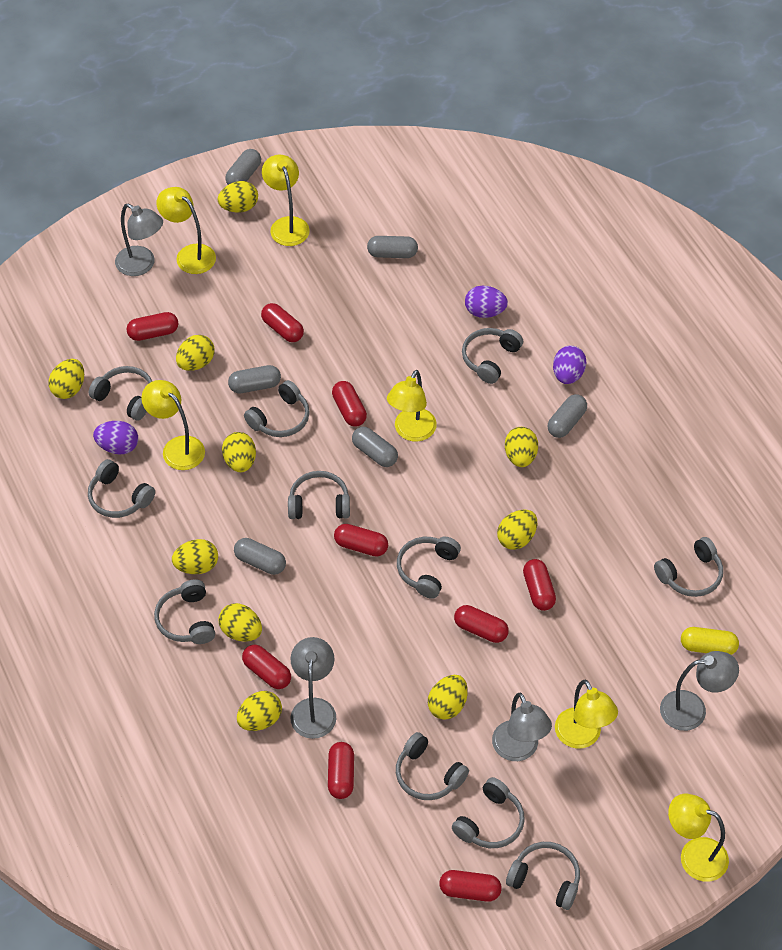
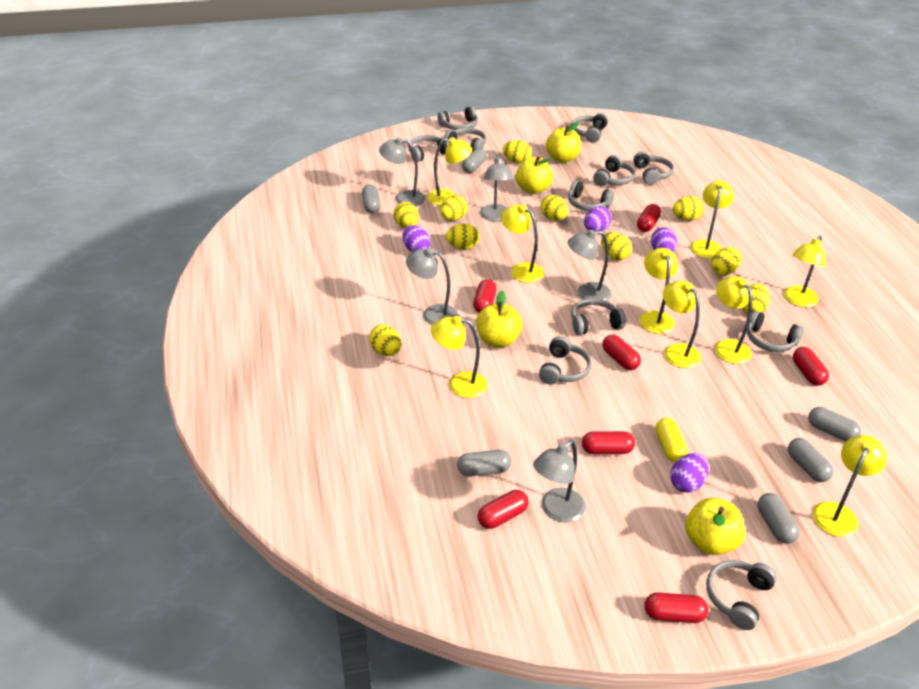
grey lamp: 4 -> 5
purple egg: 3 -> 4
red capsule: 9 -> 7
yellow apple: 0 -> 4
yellow lamp: 6 -> 9

